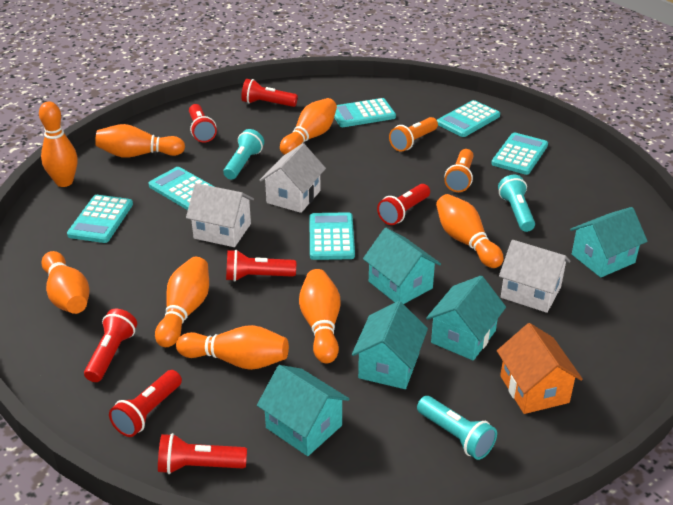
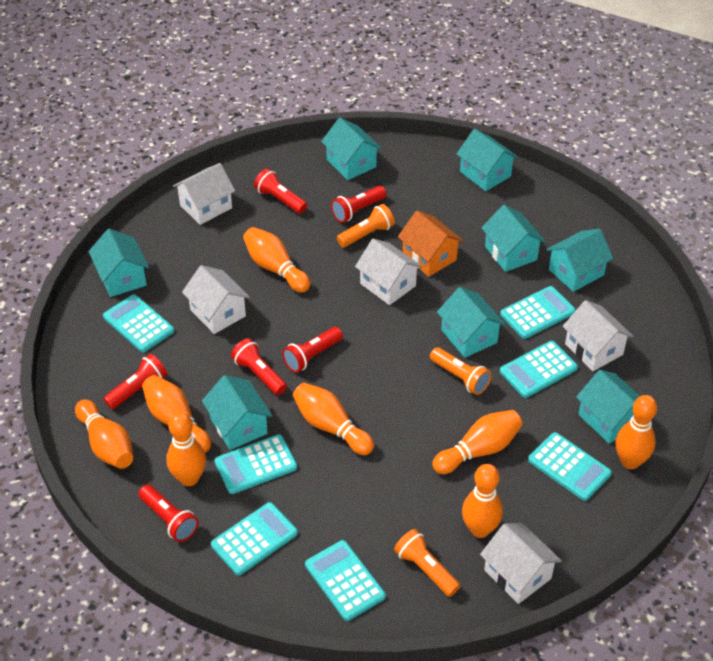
orange flashlight: 2 -> 3
red flashlight: 7 -> 6
turquoise calculator: 6 -> 7
turquoise flashlight: 3 -> 0
turquoise house: 5 -> 8
white house: 3 -> 5

